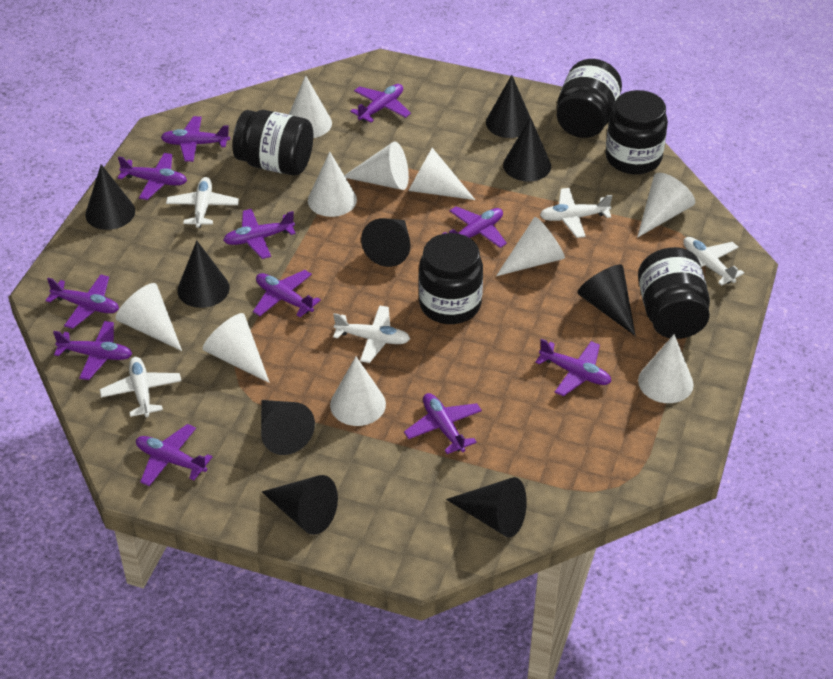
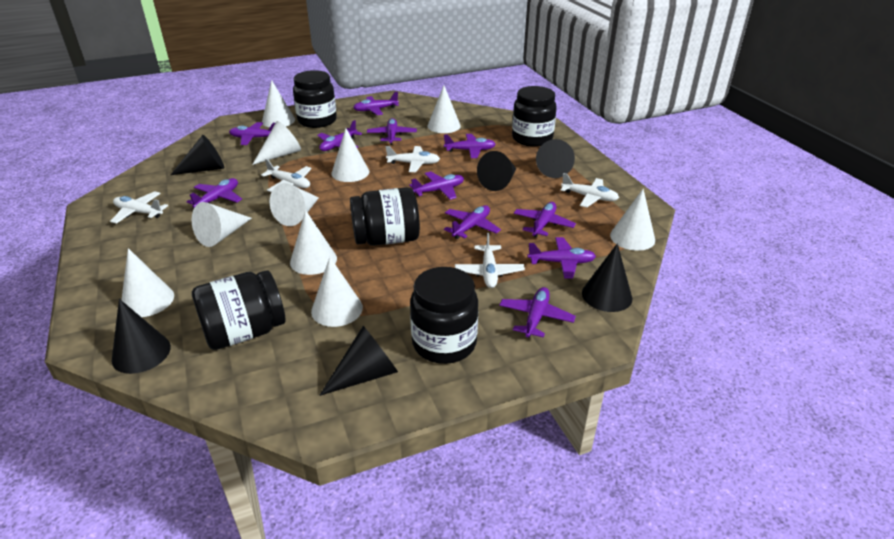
black cone: 9 -> 6

